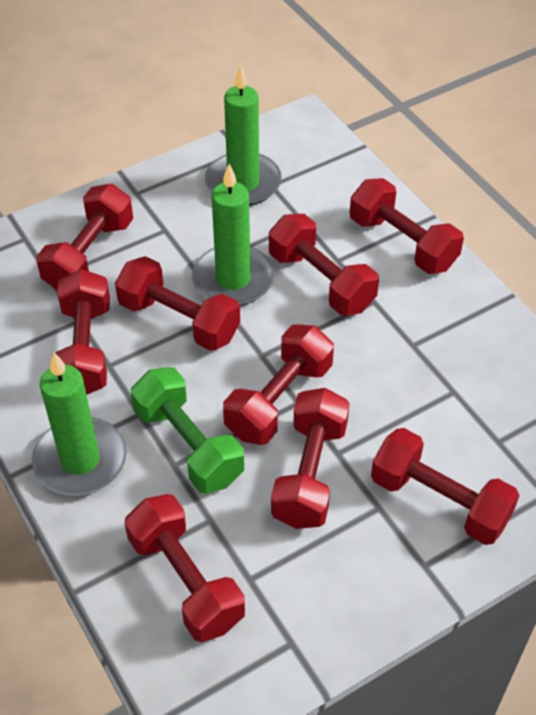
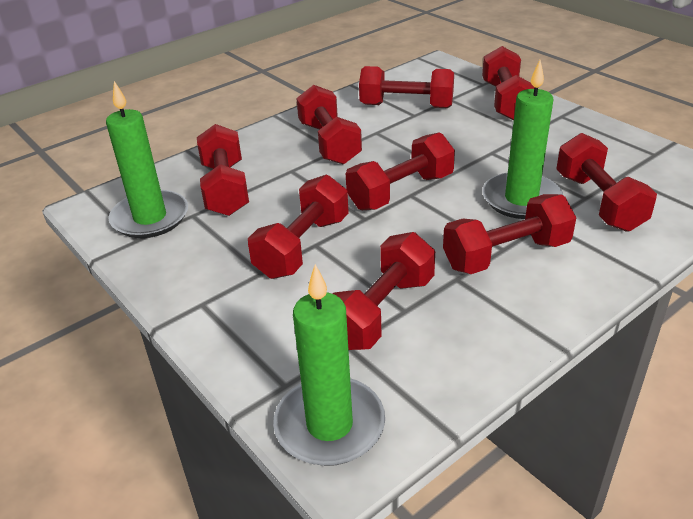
green dumbbell: 1 -> 0

